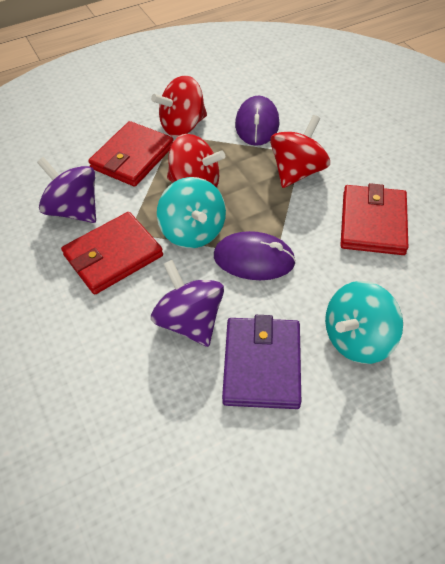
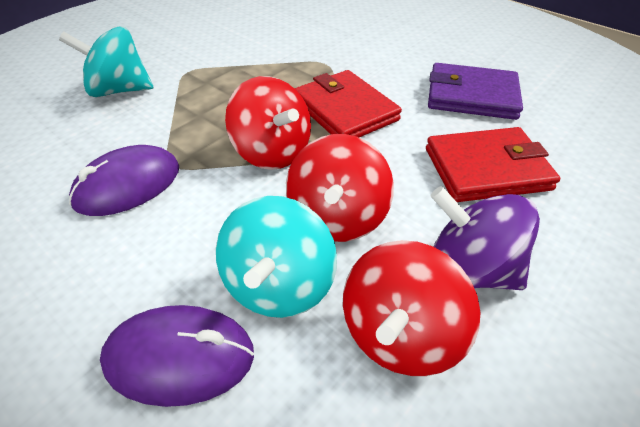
purple spinning top: 2 -> 1
red wallet: 3 -> 2

